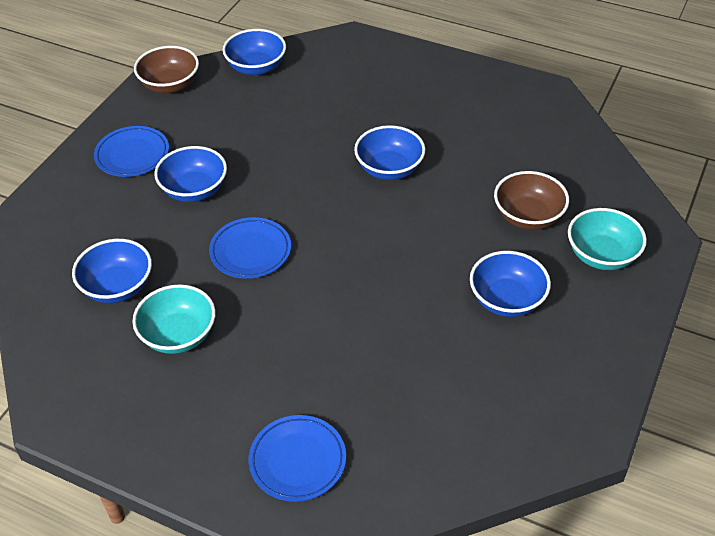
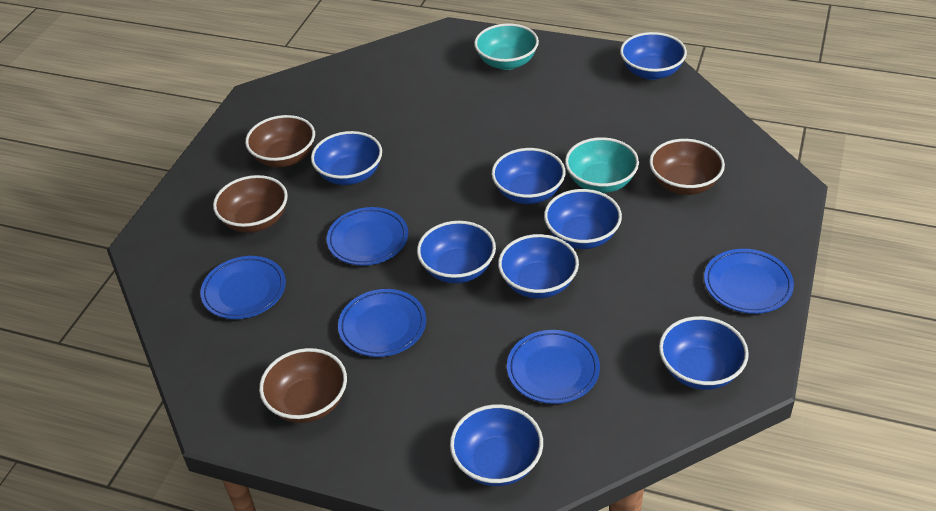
blue bowl: 5 -> 8
blue plate: 3 -> 5
brown bowl: 2 -> 4

